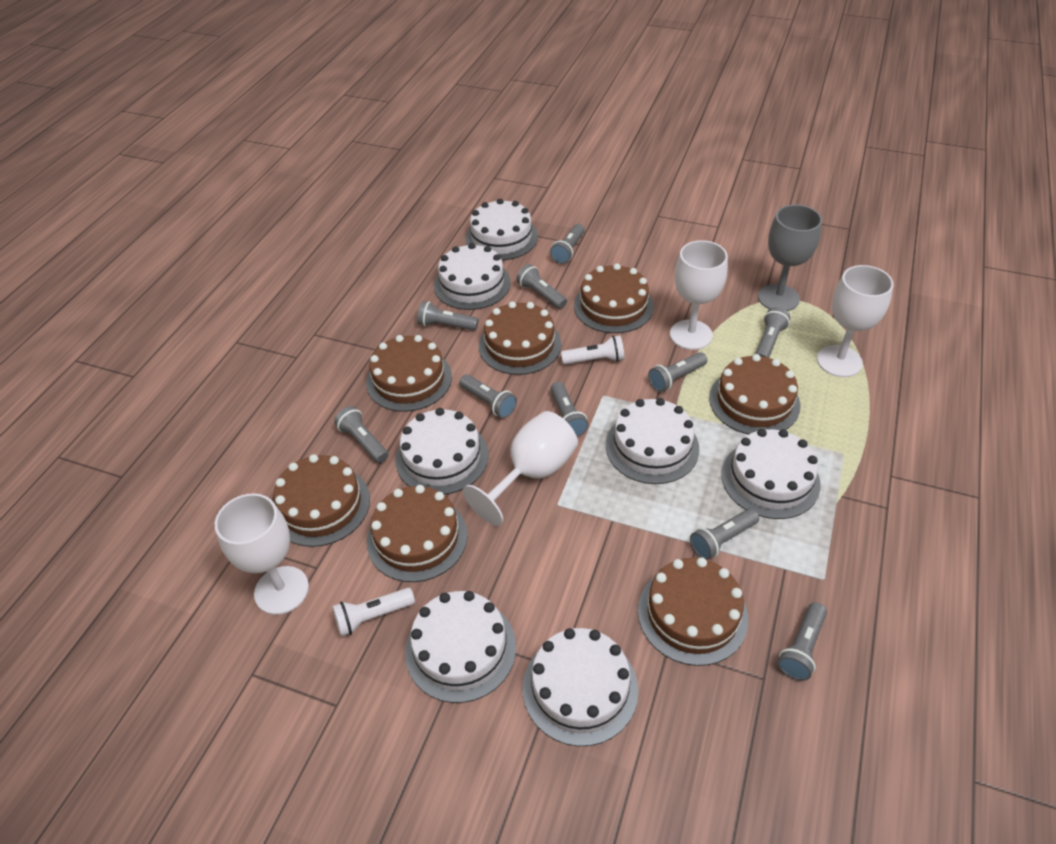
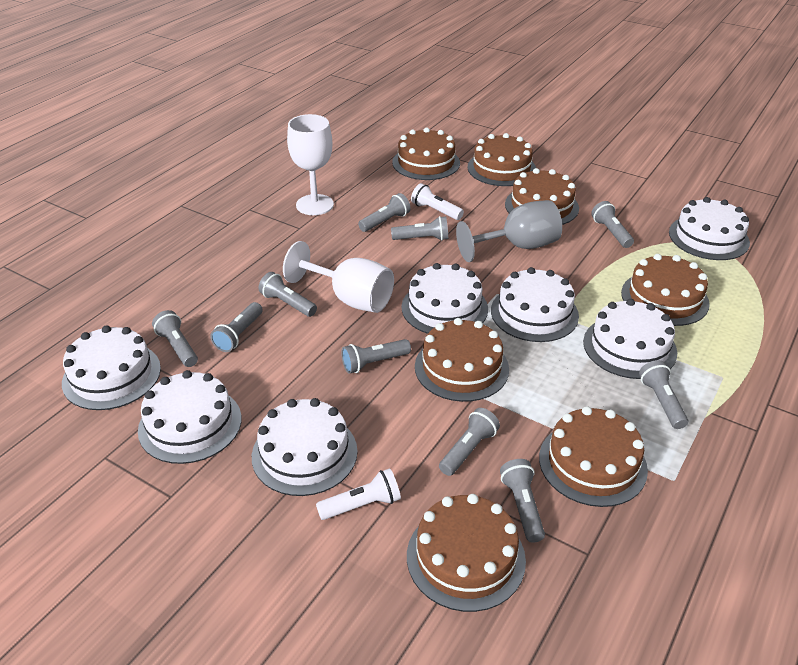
white goblet: 4 -> 2

